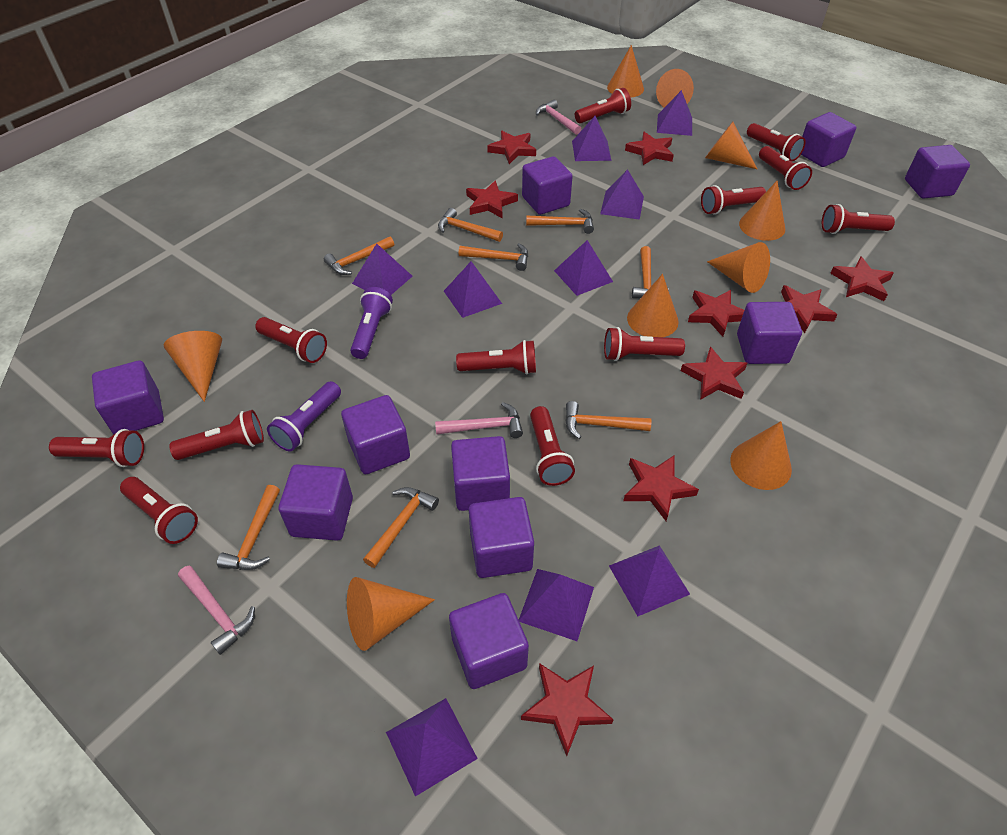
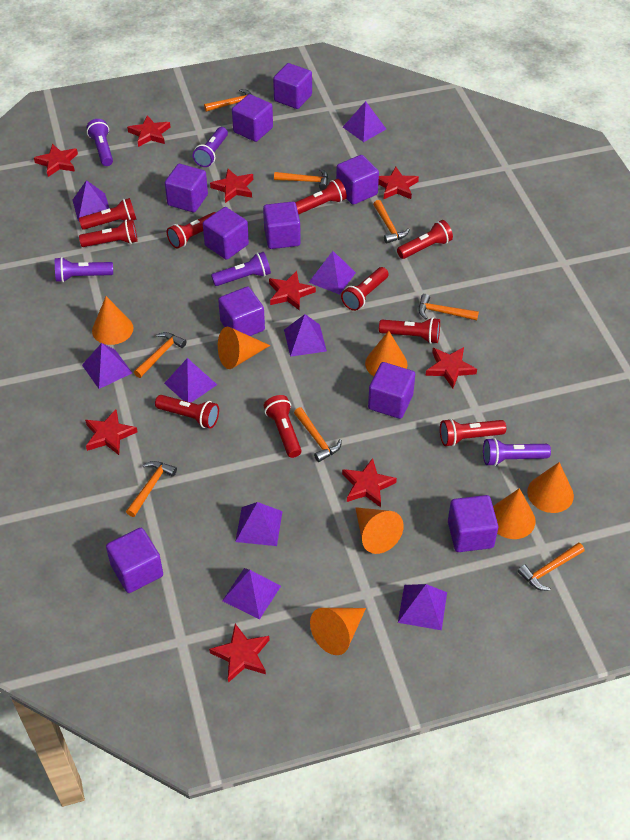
orange cone: 9 -> 7
pink hammer: 3 -> 0
purple flashlight: 2 -> 5
red flashlight: 12 -> 10

